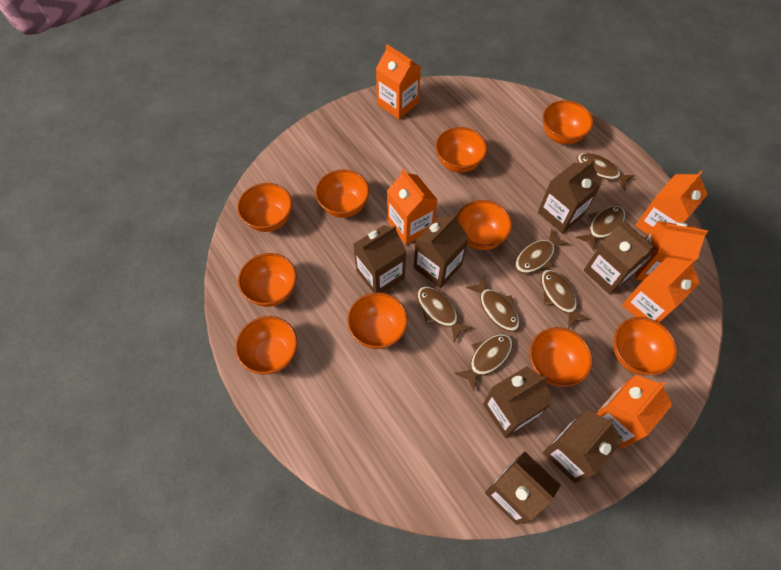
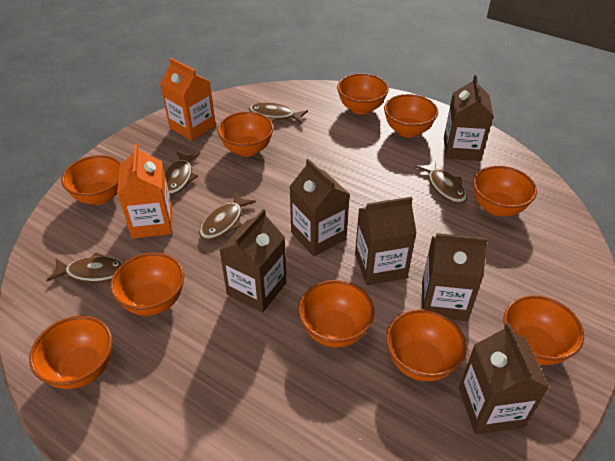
brown carton: 7 -> 6
brown fish: 7 -> 5
orange carton: 6 -> 2

